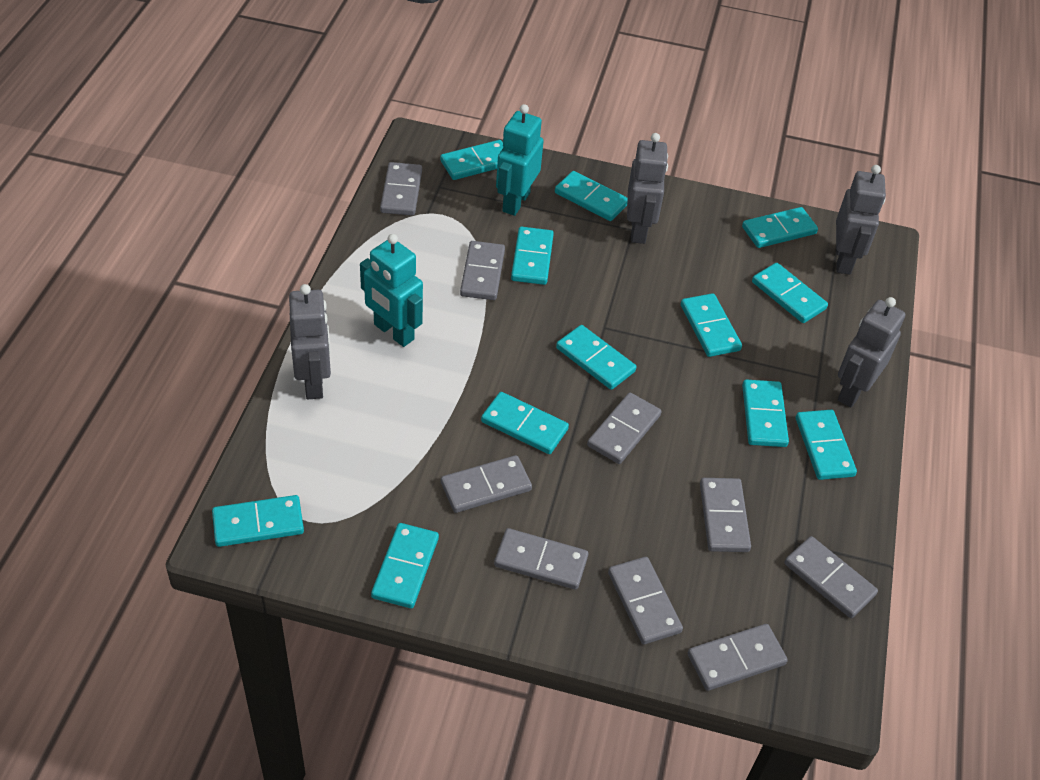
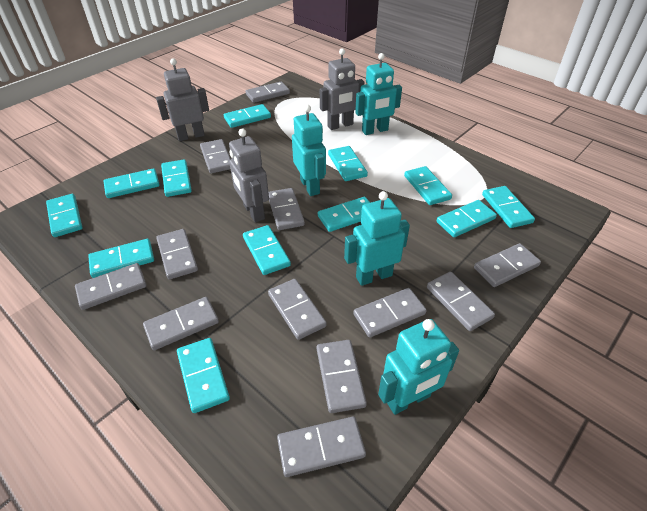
grey domino: 9 -> 12
grey robot: 4 -> 3
turquoise robot: 2 -> 4

